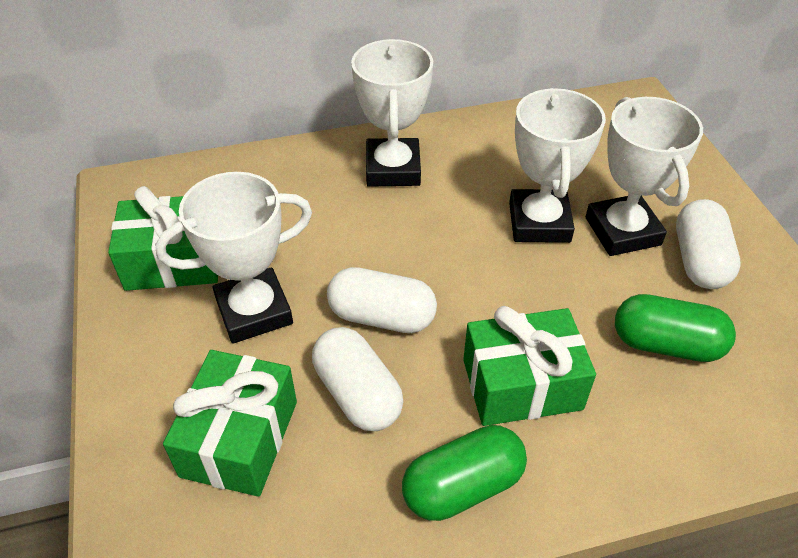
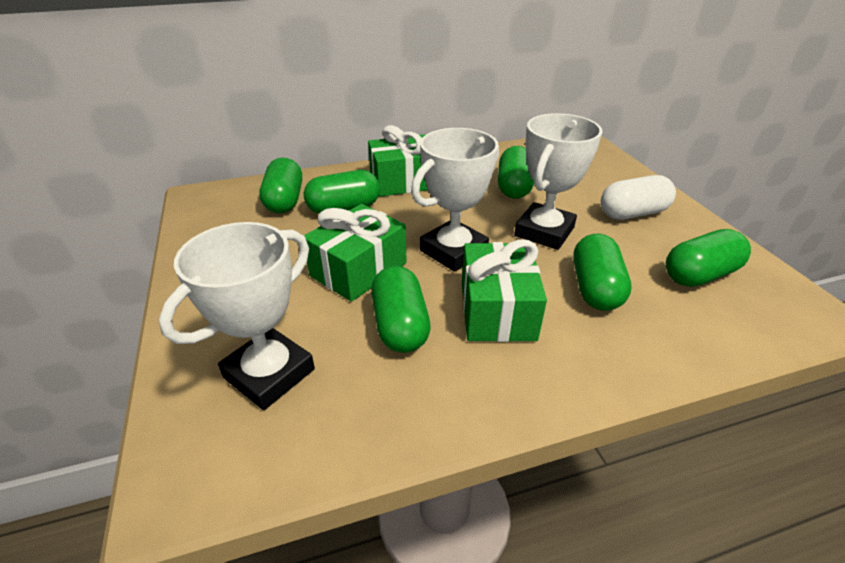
green capsule: 2 -> 6
white capsule: 3 -> 1
white trophy: 4 -> 3

